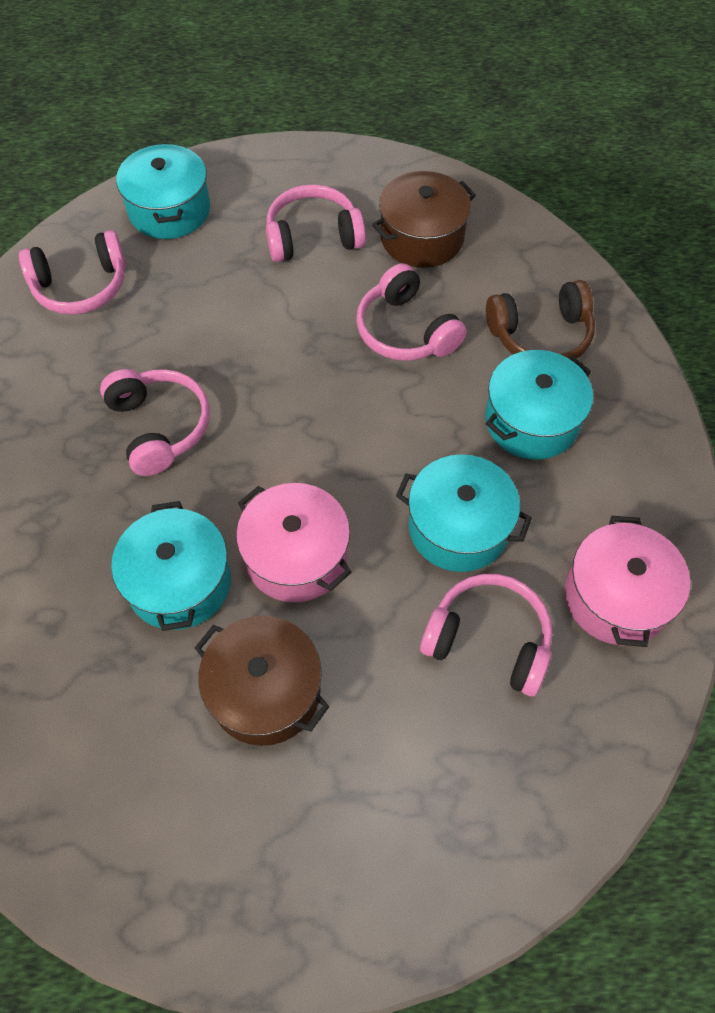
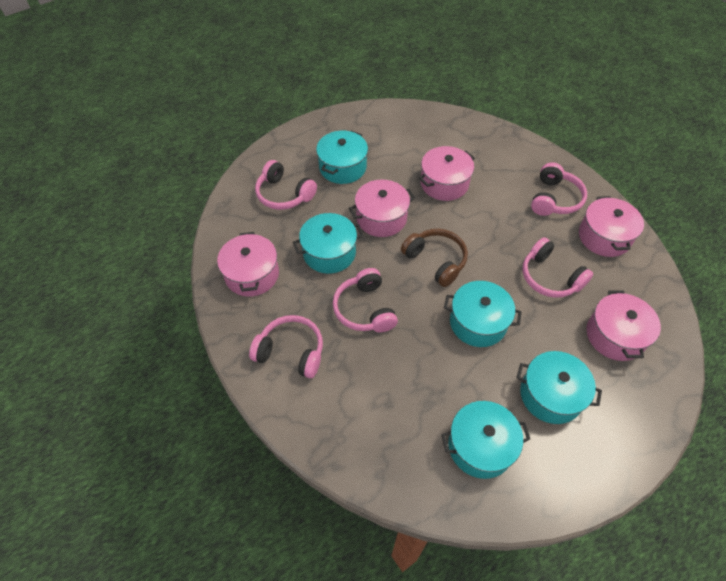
brown pot: 2 -> 0
pink pot: 2 -> 5
turquoise pot: 4 -> 5

